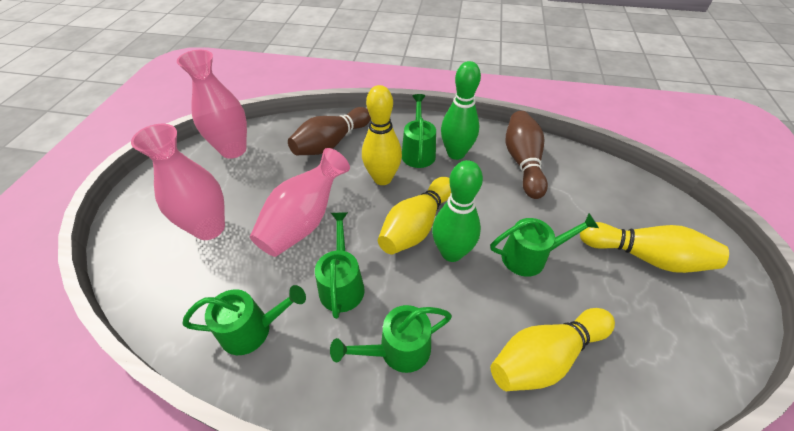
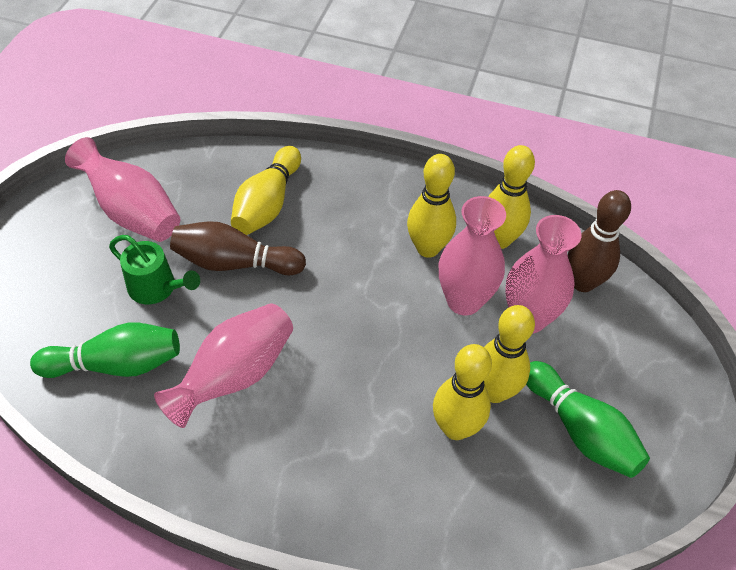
green watering can: 5 -> 1
pink vase: 3 -> 4
yellow bowling pin: 4 -> 5

